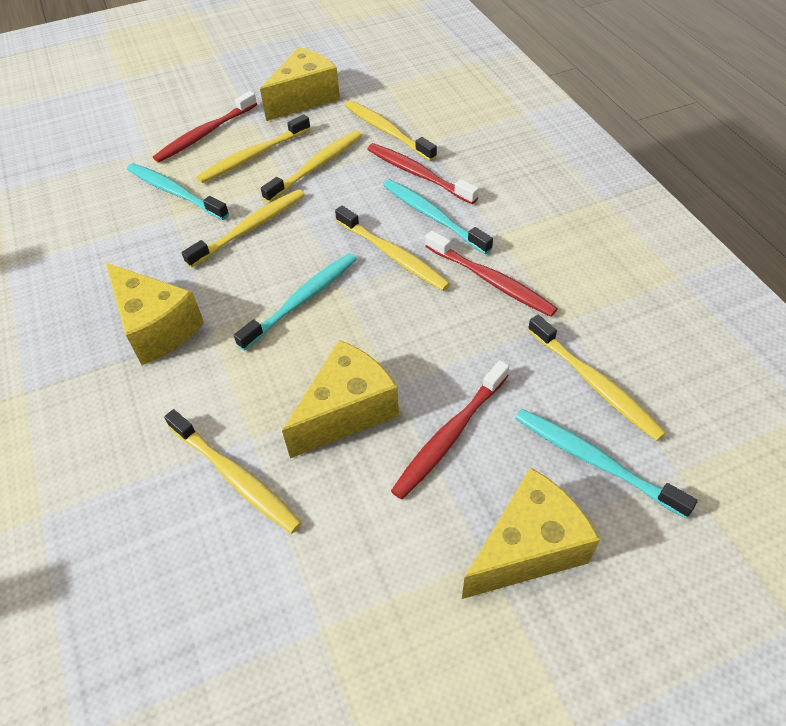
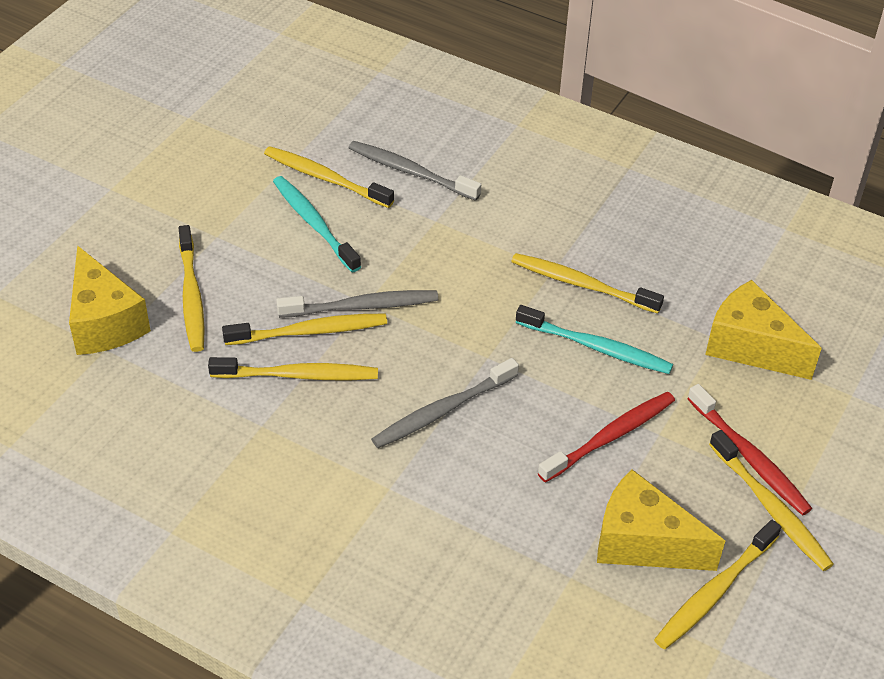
grey toothbrush: 0 -> 3
red toothbrush: 4 -> 2
turquoise toothbrush: 4 -> 2
yellow cheese: 4 -> 3

